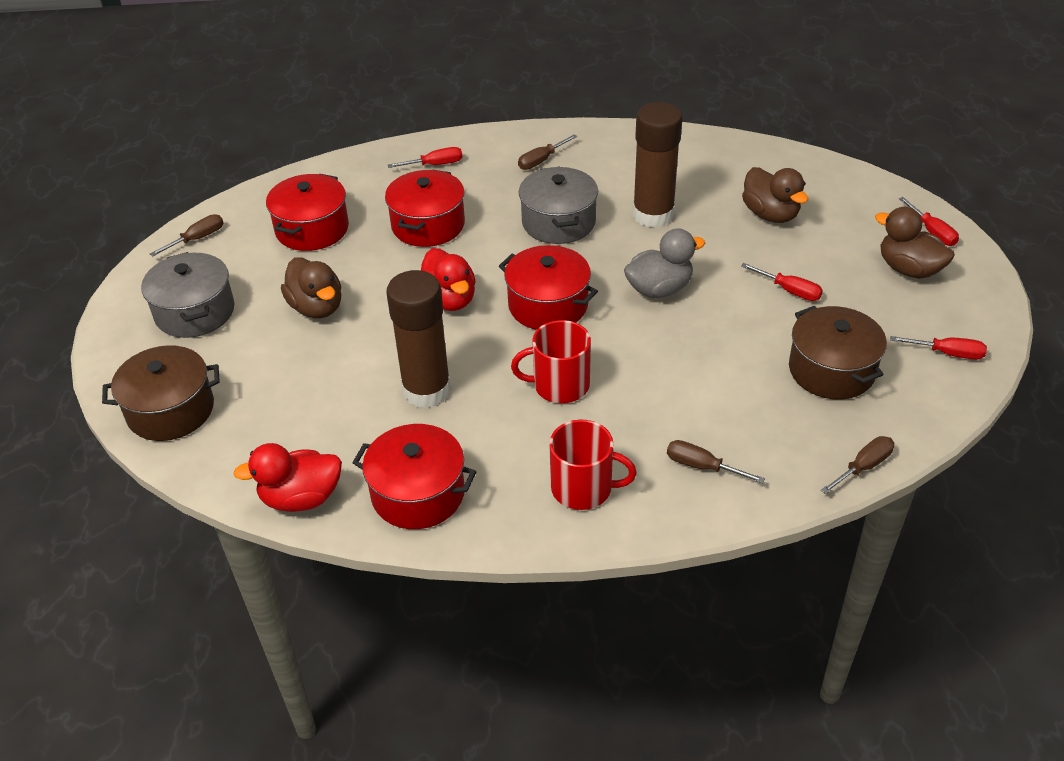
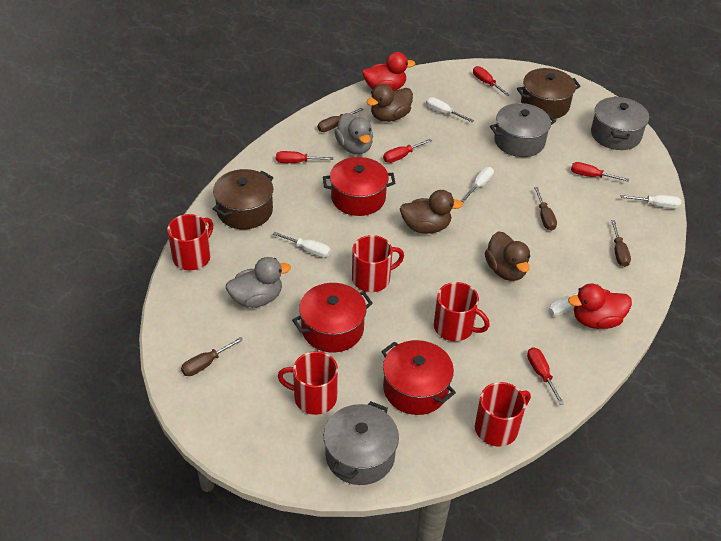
brown glue stick: 2 -> 0
grey duck: 1 -> 2
grey pot: 2 -> 3
red mug: 2 -> 5
red pot: 4 -> 3
red screwdriver: 4 -> 5
white screwdriver: 0 -> 5

